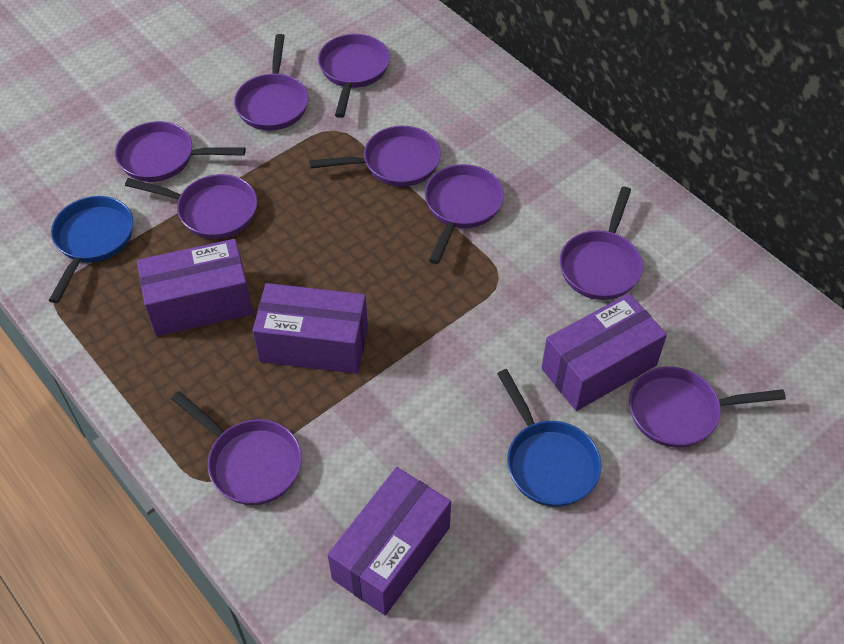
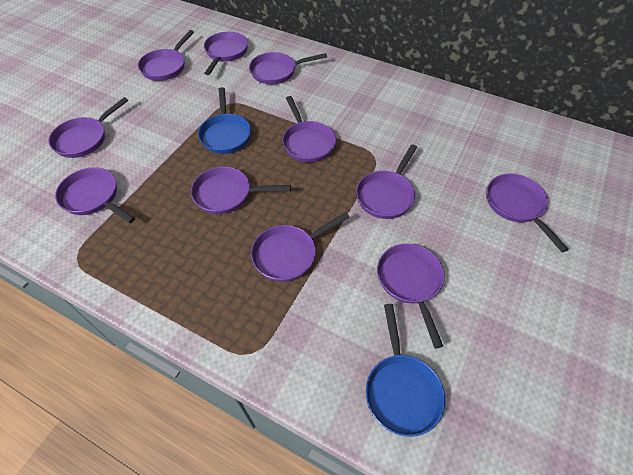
purple box: 4 -> 0
purple pan: 9 -> 11

